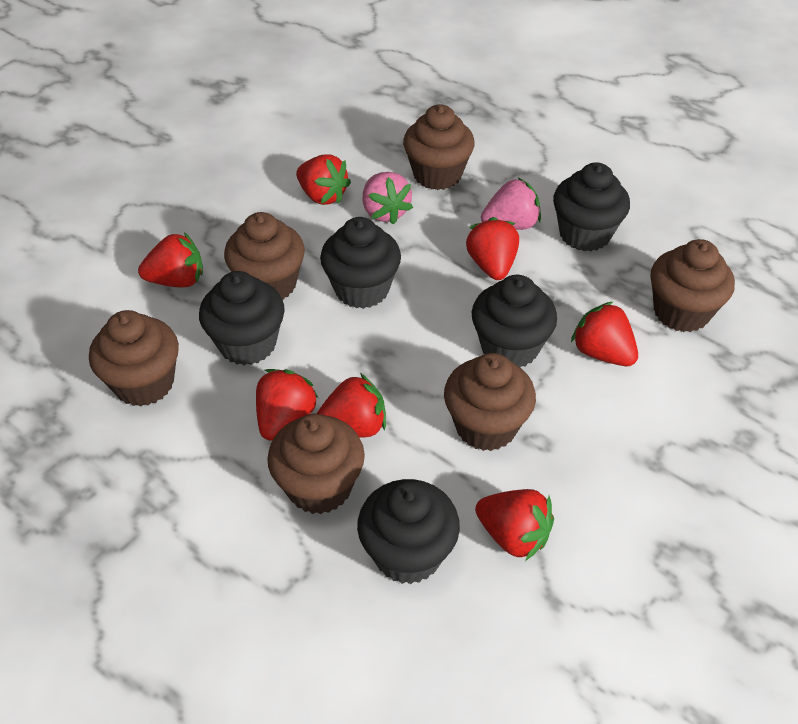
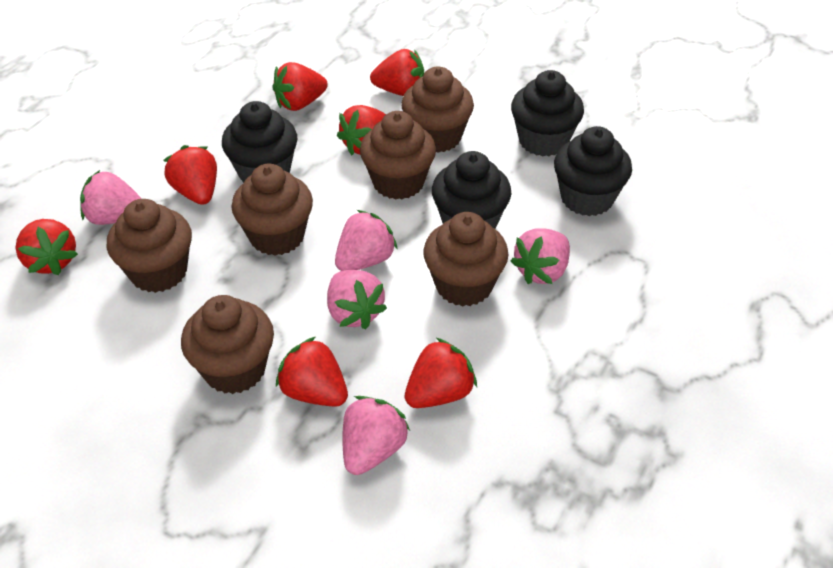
black cupcake: 5 -> 4
pink strawberry: 2 -> 5

